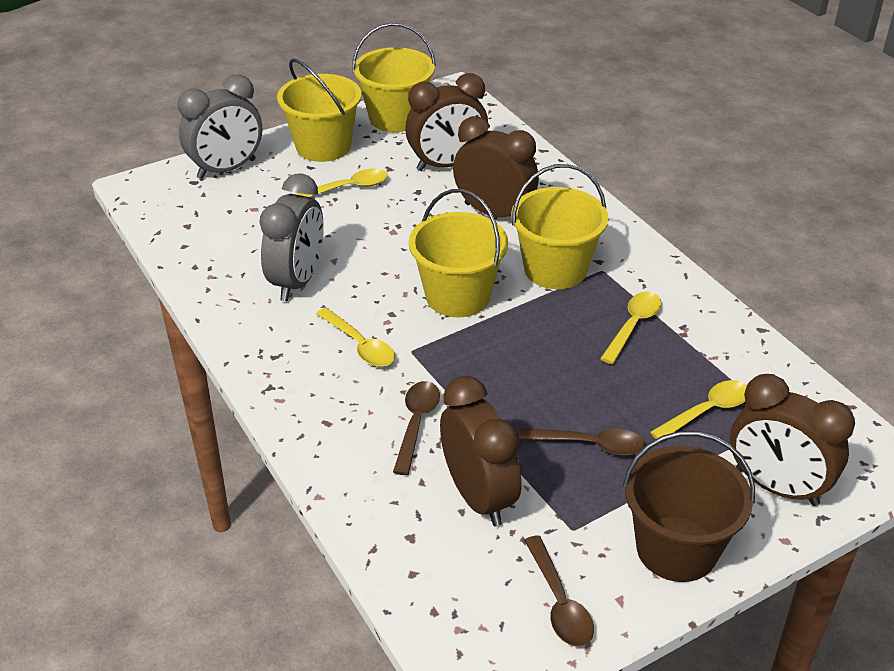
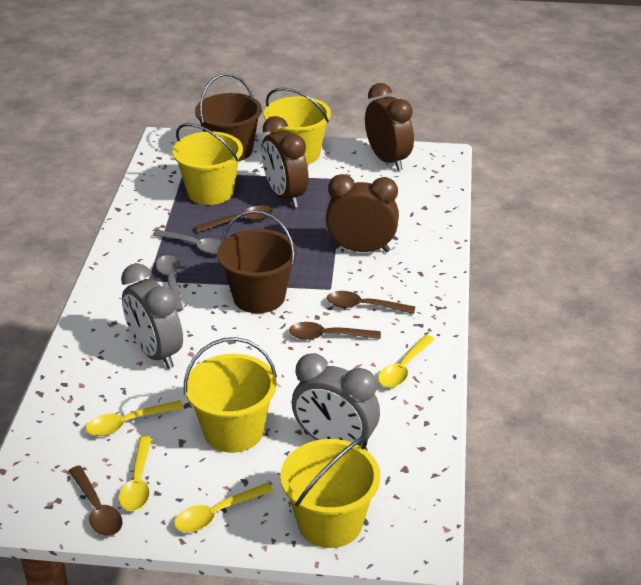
brown bucket: 1 -> 2
brown clock: 4 -> 3
brown spoon: 3 -> 4
grey spoon: 0 -> 2

